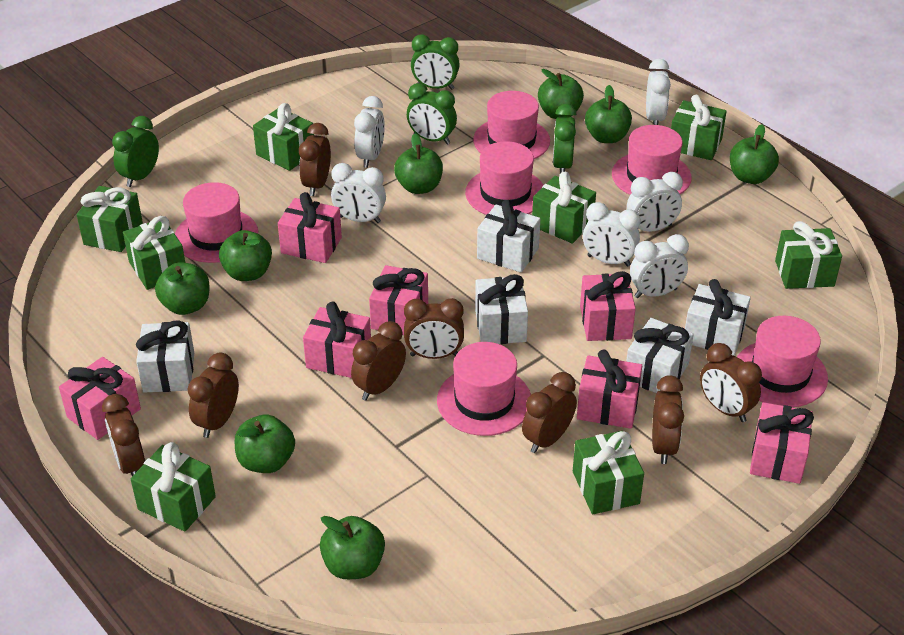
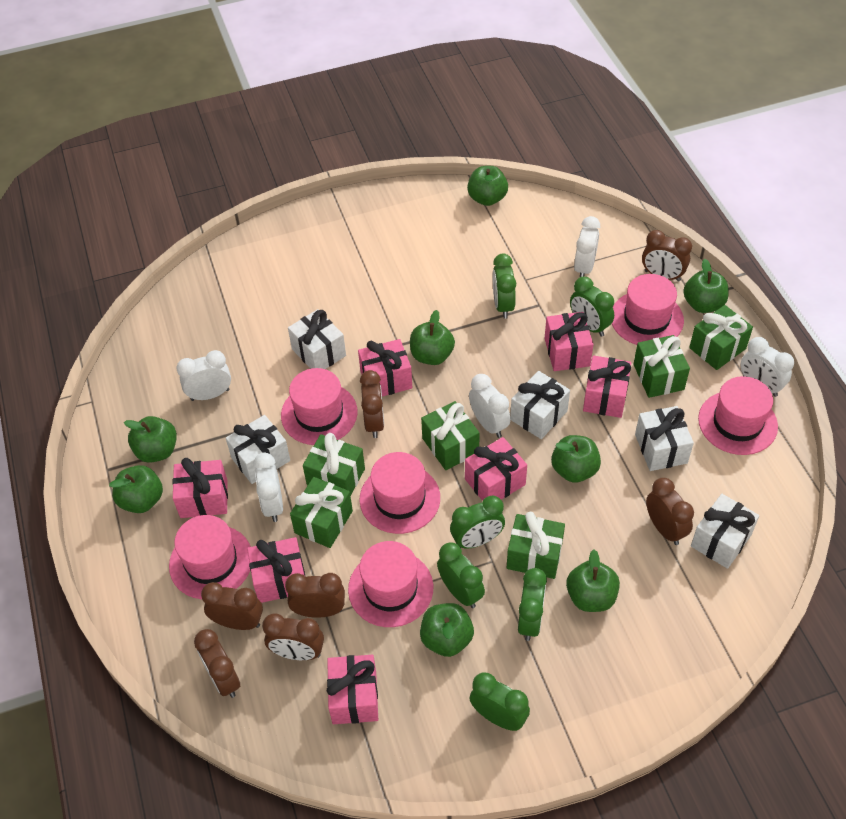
brown clock: 8 -> 7
green clock: 4 -> 6
green gift: 8 -> 6
white clock: 6 -> 5

